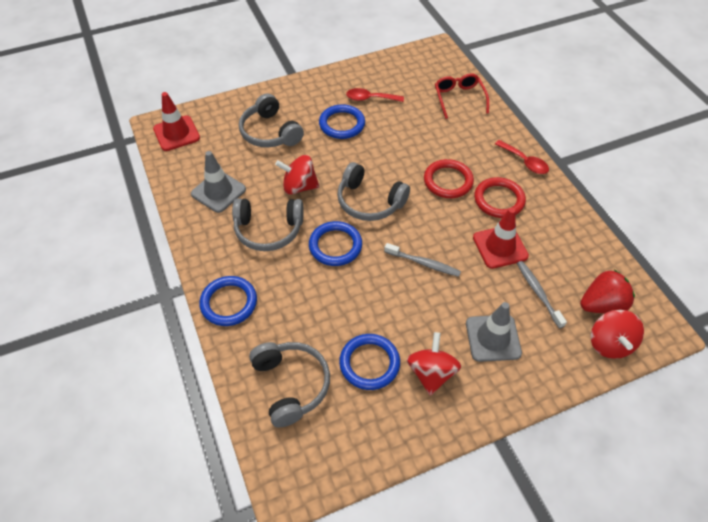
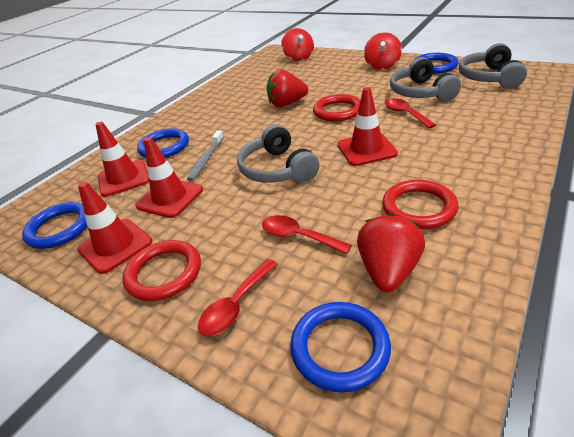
grey headphones: 4 -> 3
grey toothbrush: 2 -> 1
grey traffic cone: 2 -> 0
red glasses: 1 -> 0
red ring: 2 -> 3
red spinning top: 3 -> 2
red spoon: 2 -> 3
red strawberry: 1 -> 2
red traffic cone: 2 -> 4

